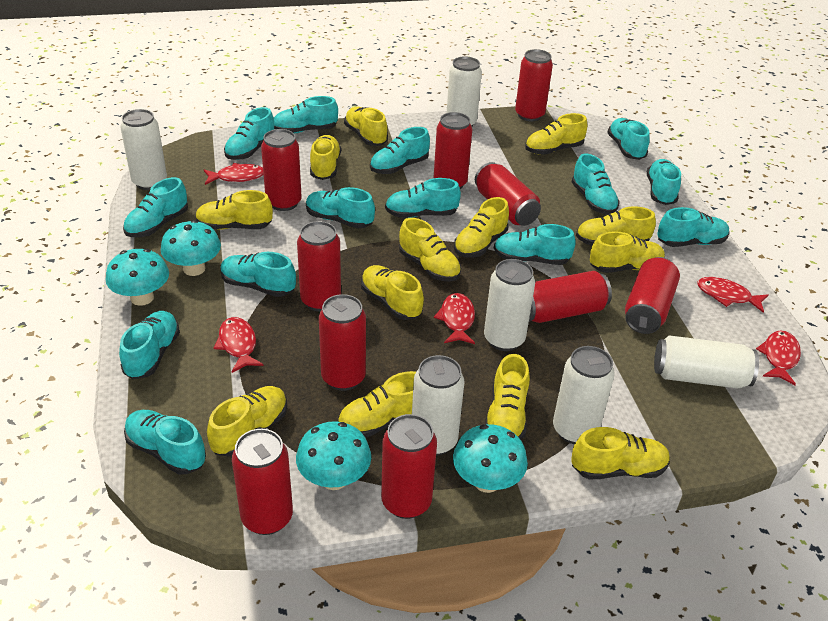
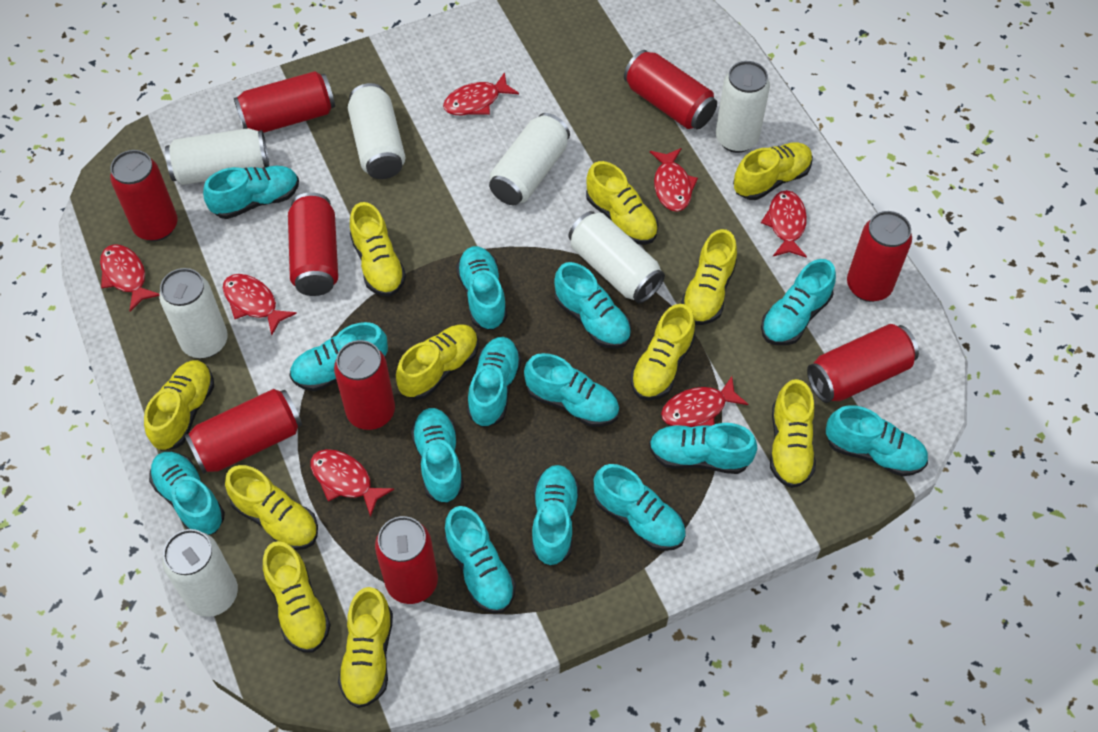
red can: 10 -> 9
red fish: 5 -> 7
turquoise mushroom: 4 -> 0
white can: 6 -> 7
yellow shoe: 13 -> 11

